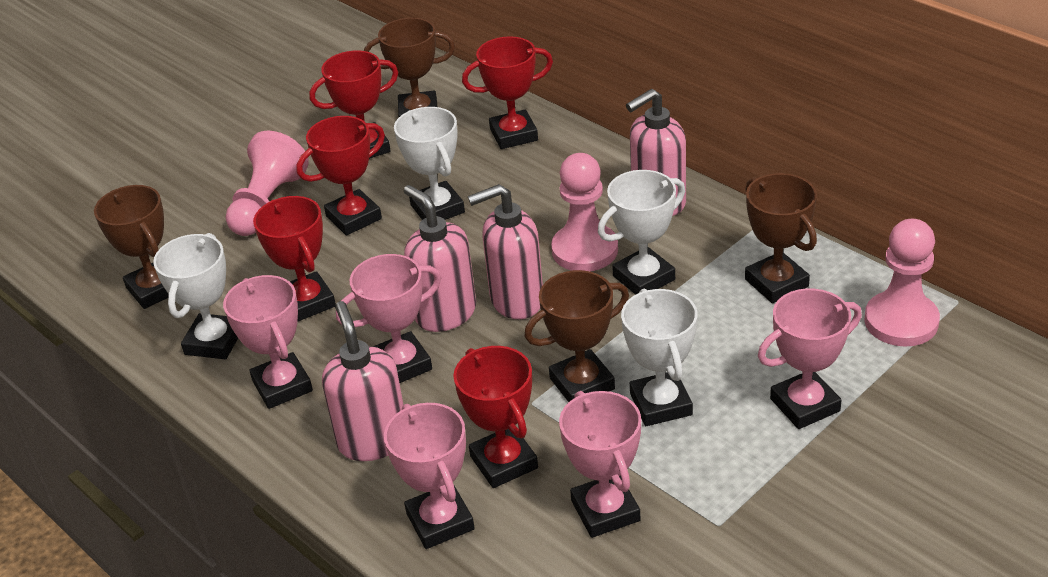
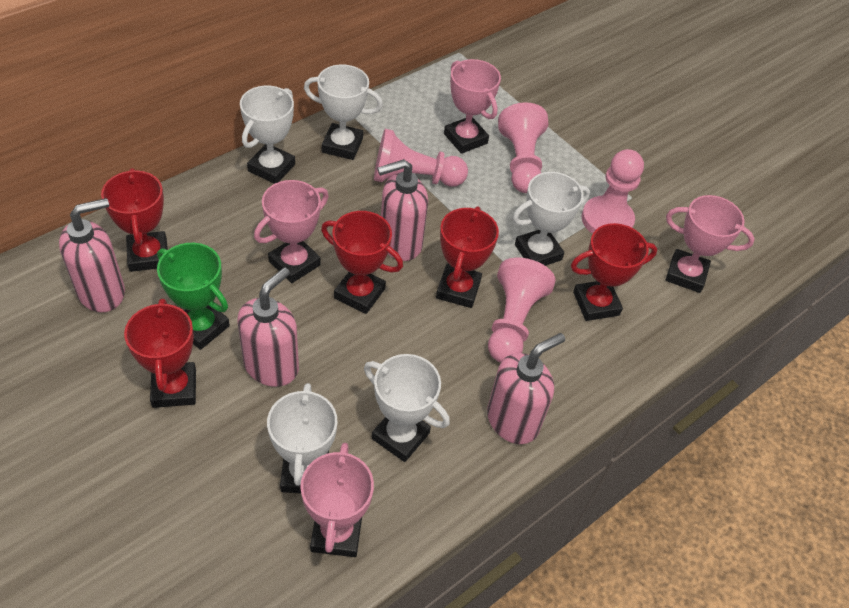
brown trophy: 4 -> 0
green trophy: 0 -> 1
pink pawn: 3 -> 4
pink trophy: 5 -> 4
white trophy: 4 -> 5

